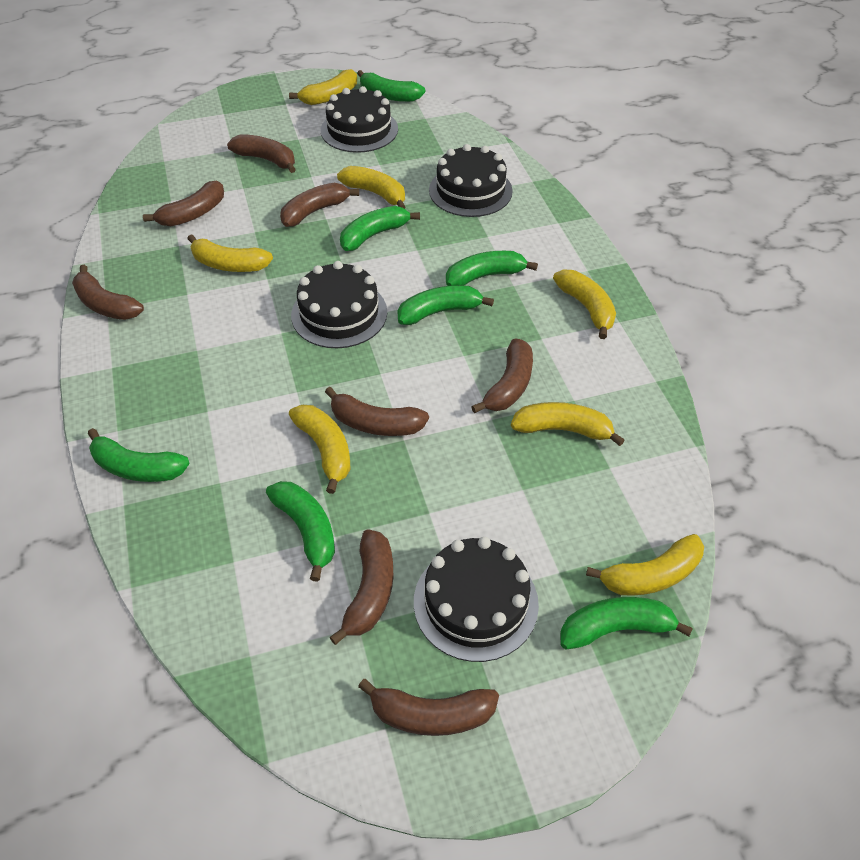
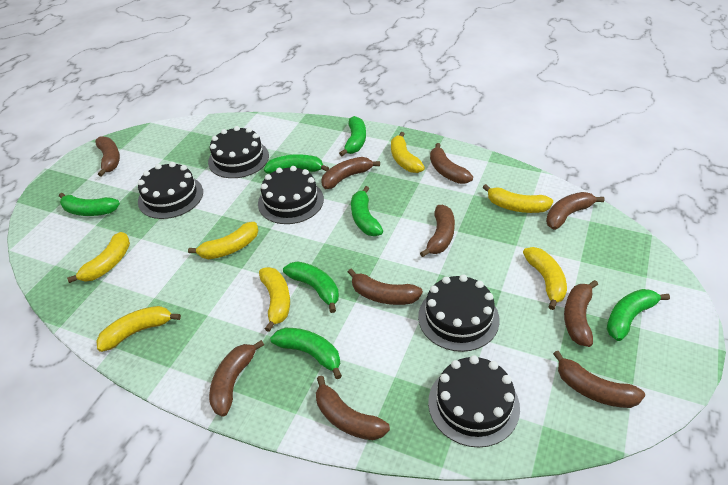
black cake: 4 -> 5
brown banana: 8 -> 10

